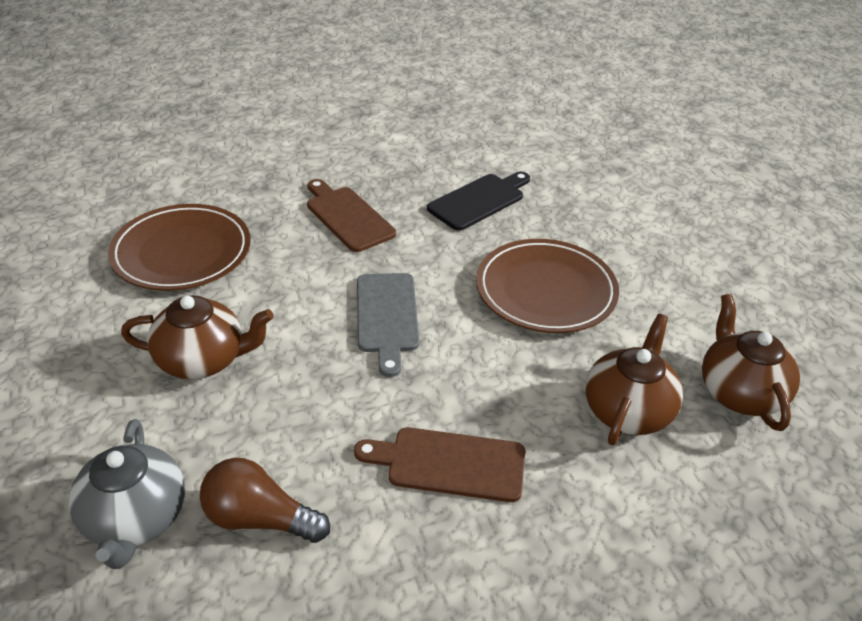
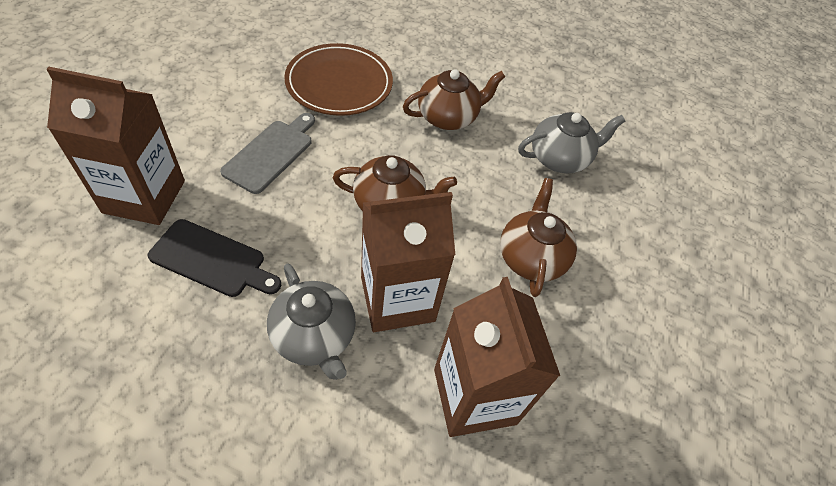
brown carton: 0 -> 3
brown cutting board: 2 -> 0
brown light bulb: 1 -> 0
brown plate: 2 -> 1
grey teapot: 1 -> 2

